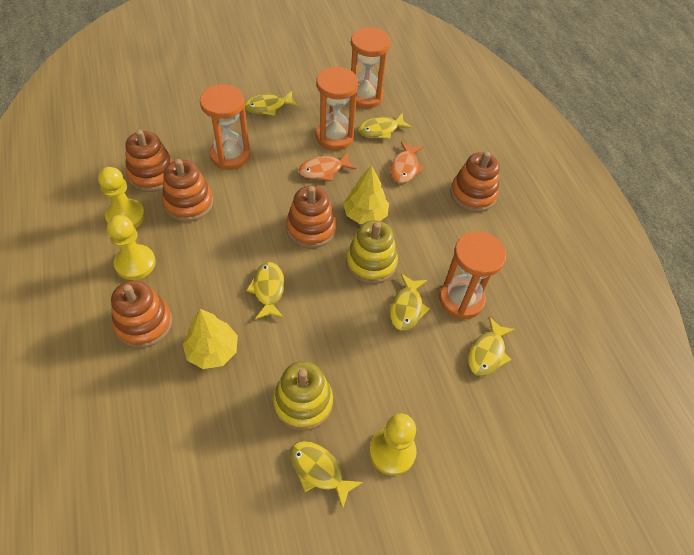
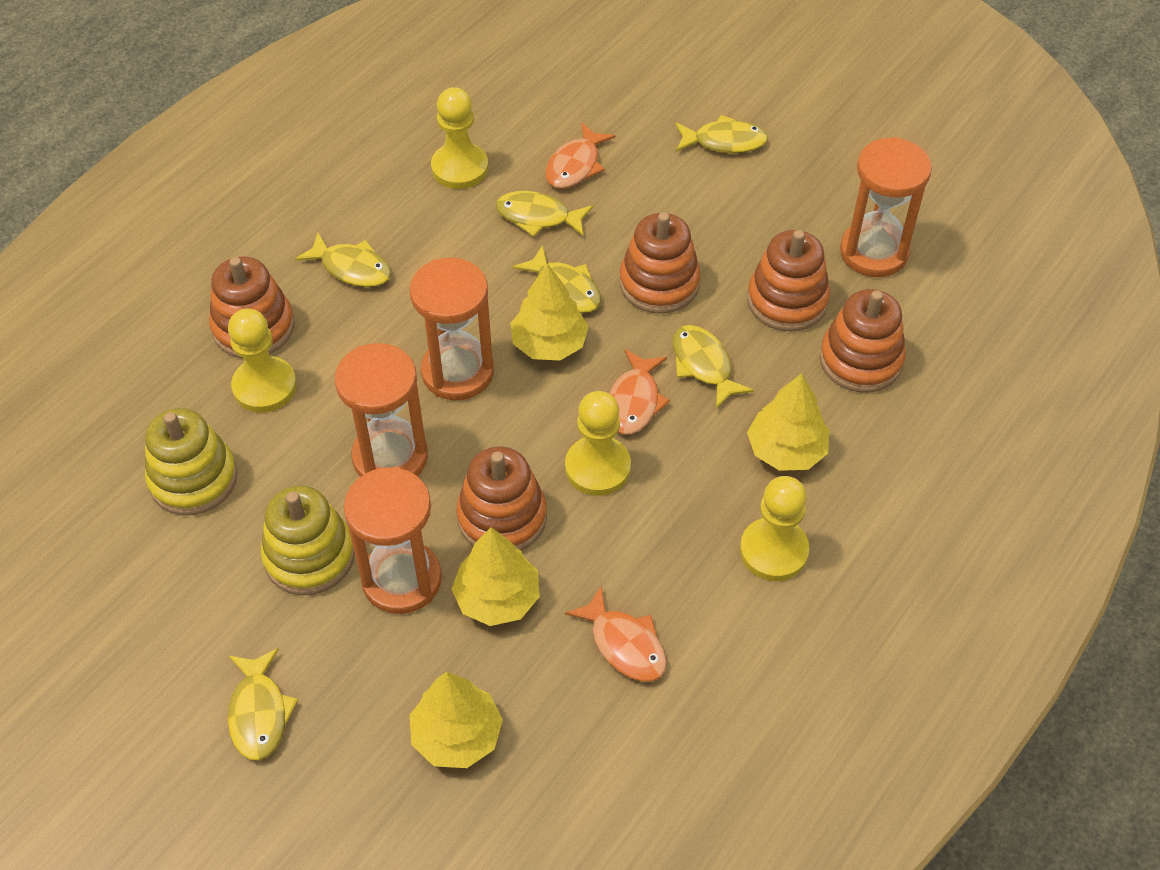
orange fish: 2 -> 3
yellow pawn: 3 -> 4
yellow tree: 2 -> 4

